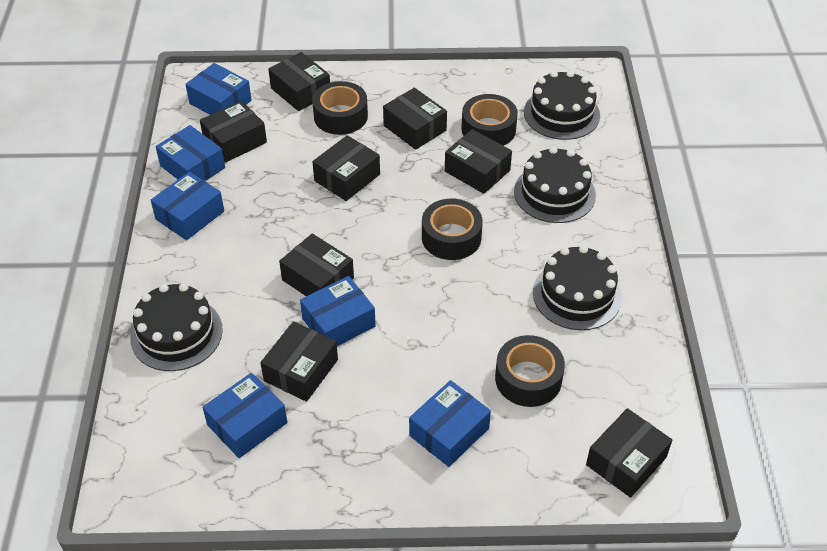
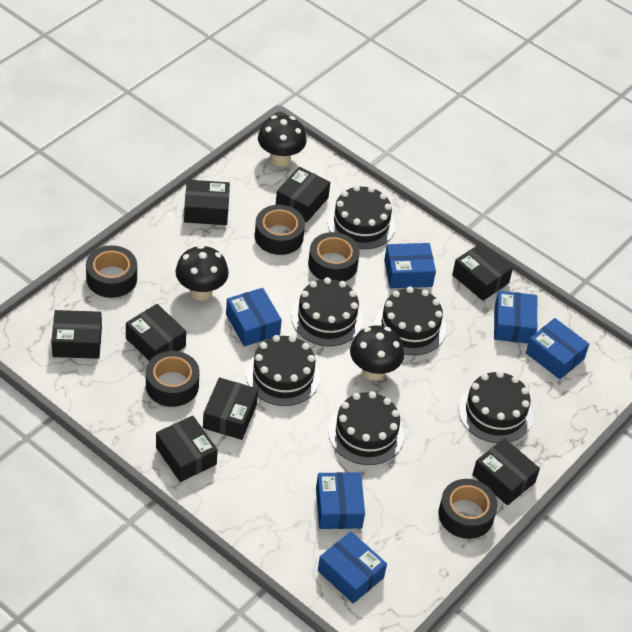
black cake: 4 -> 6
black mushroom: 0 -> 3
black tape: 4 -> 5

